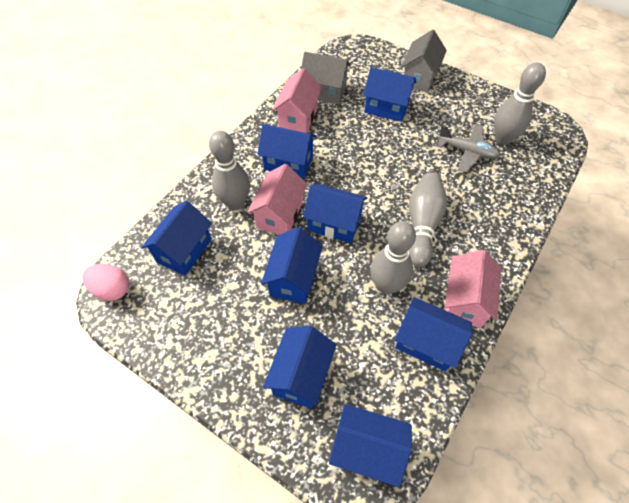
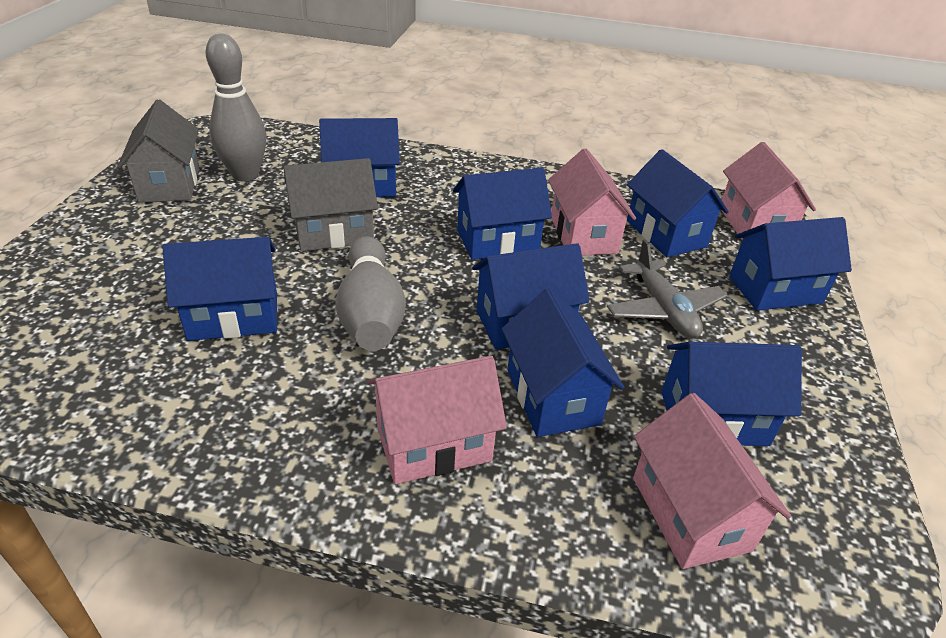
grey bowling pin: 4 -> 2
pink egg: 1 -> 0
pink house: 3 -> 4

